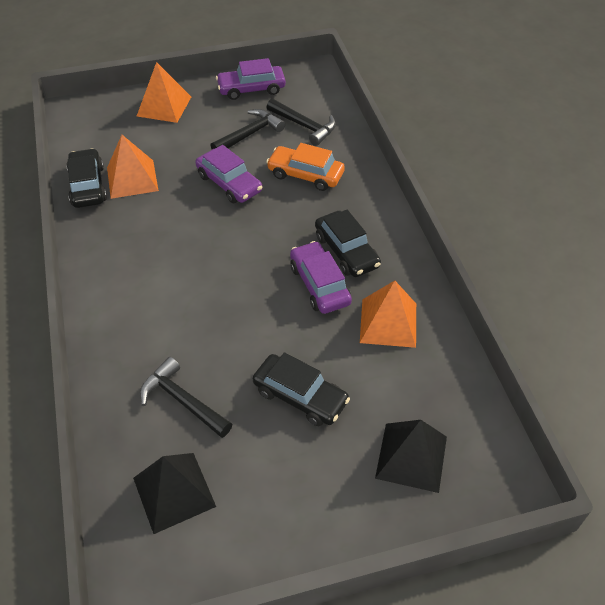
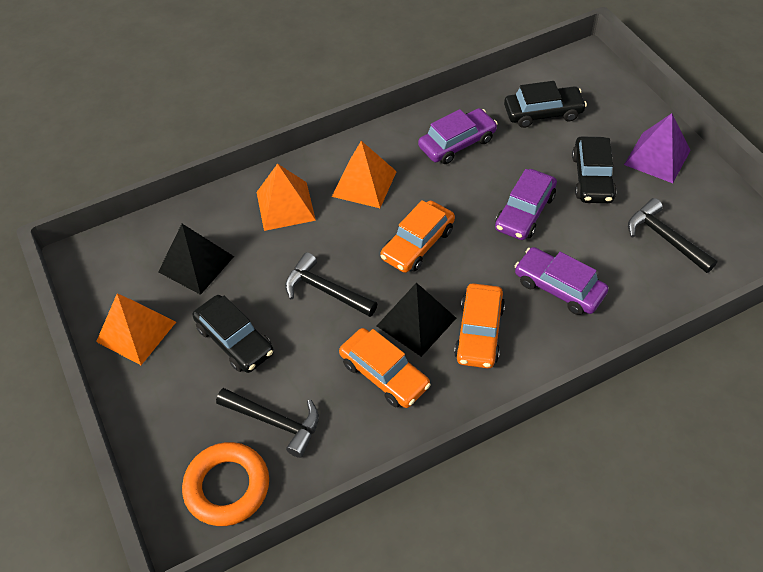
orange car: 1 -> 3
orange ring: 0 -> 1
purple pyramid: 0 -> 1

